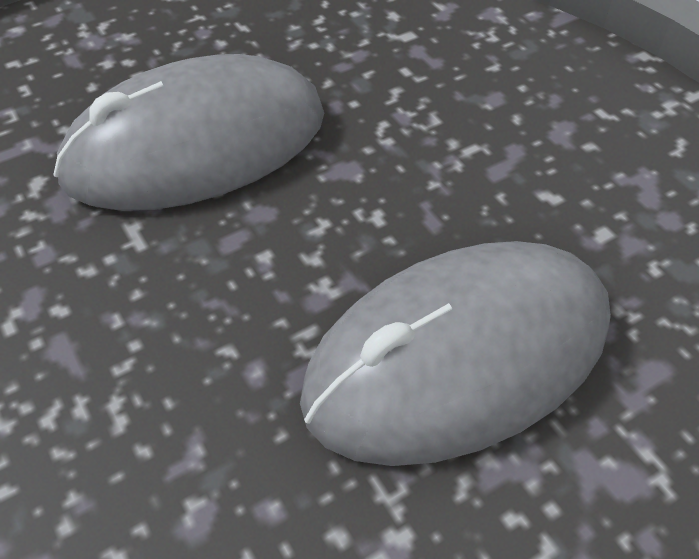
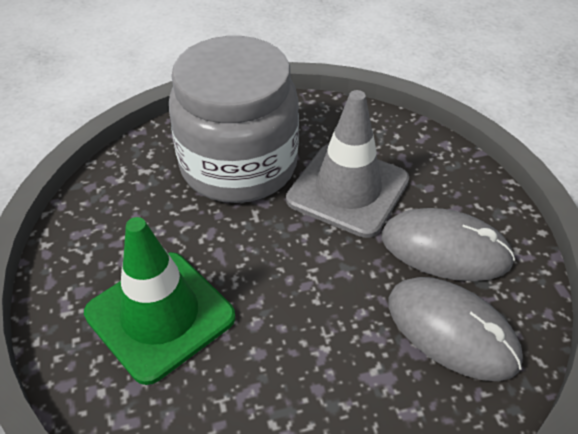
green traffic cone: 0 -> 1
grey jar: 0 -> 1
grey traffic cone: 0 -> 1

